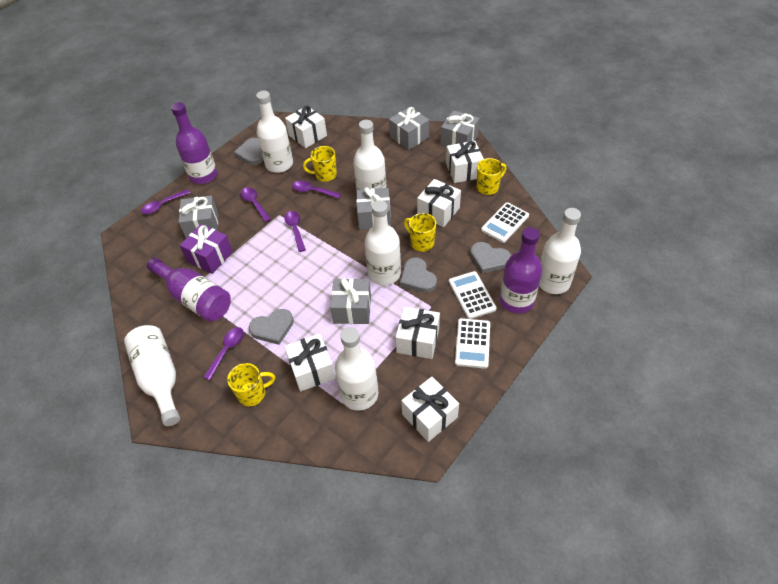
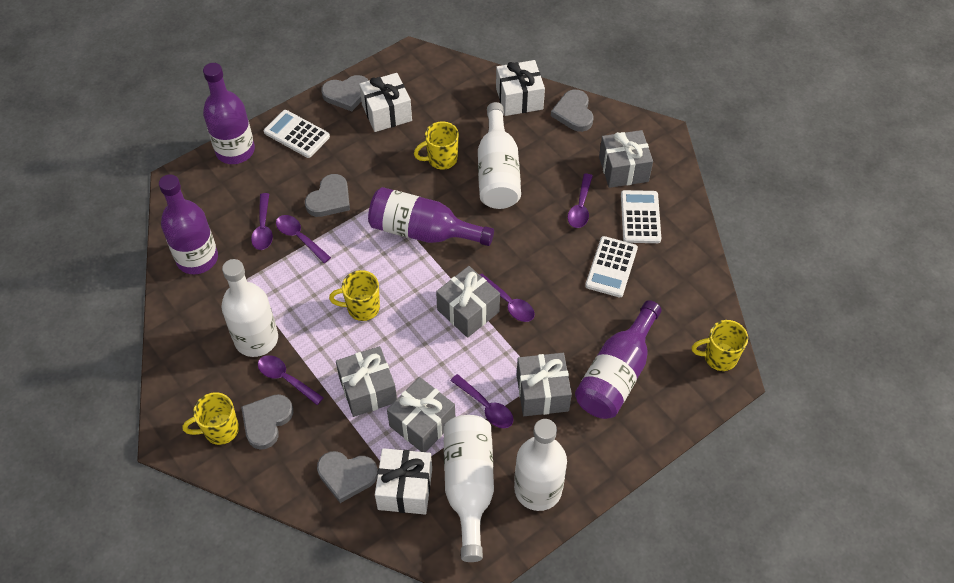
grey heart: 4 -> 5
purple bottle: 3 -> 4
purple gift: 1 -> 0
purple spoon: 5 -> 6
white bottle: 6 -> 4
white gift: 6 -> 3

